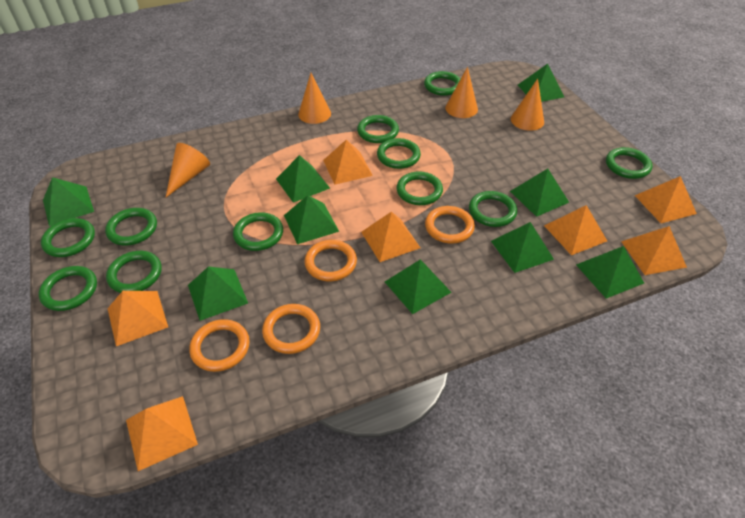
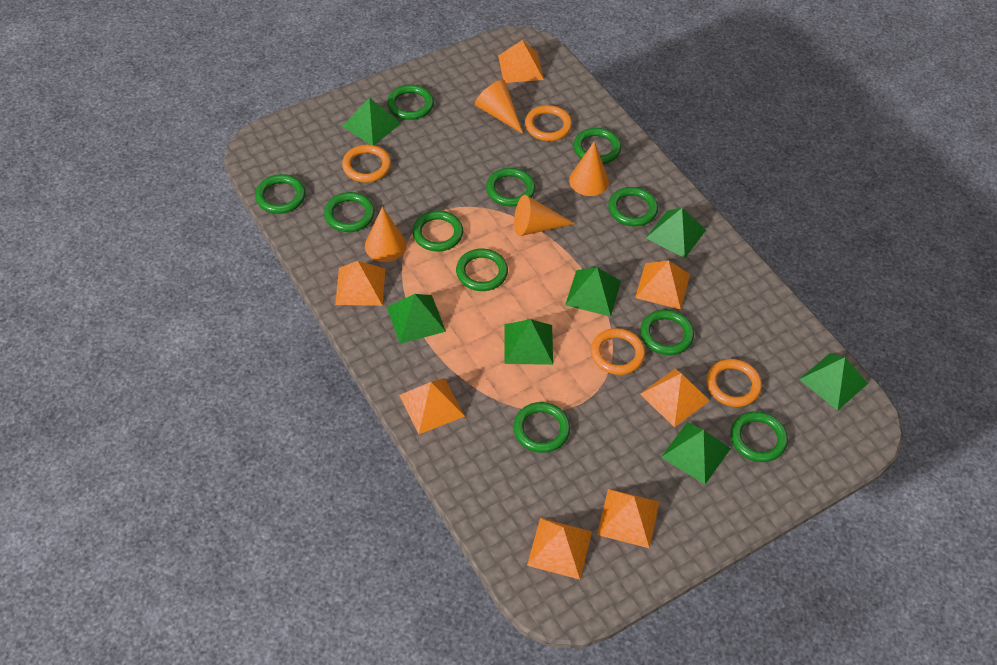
green pyramid: 9 -> 7

